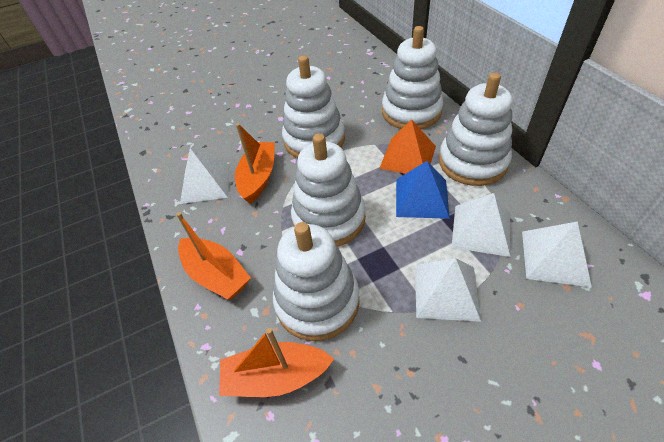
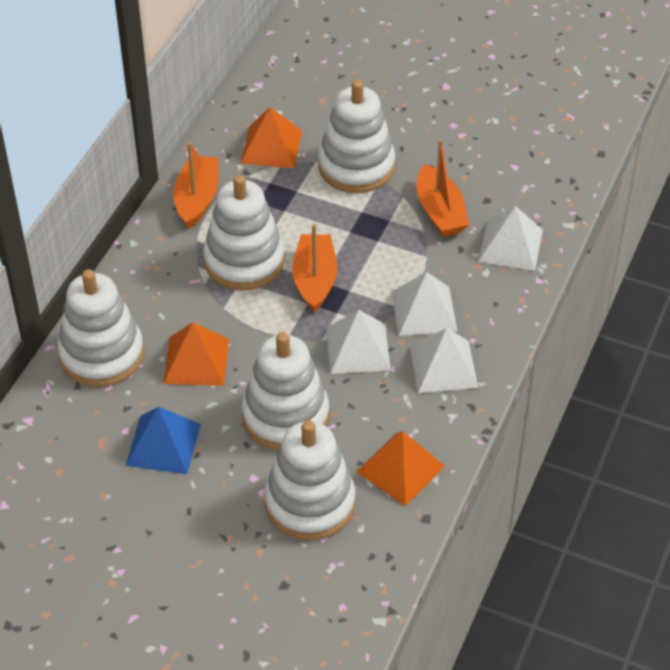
orange pyramid: 1 -> 3

